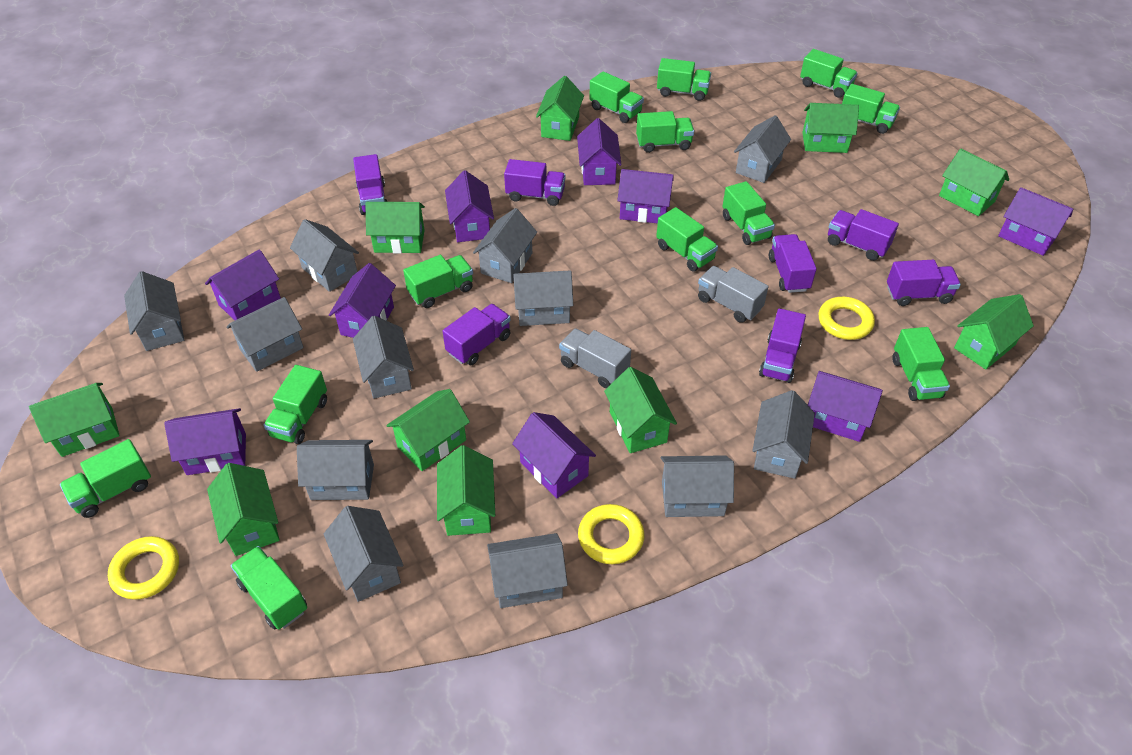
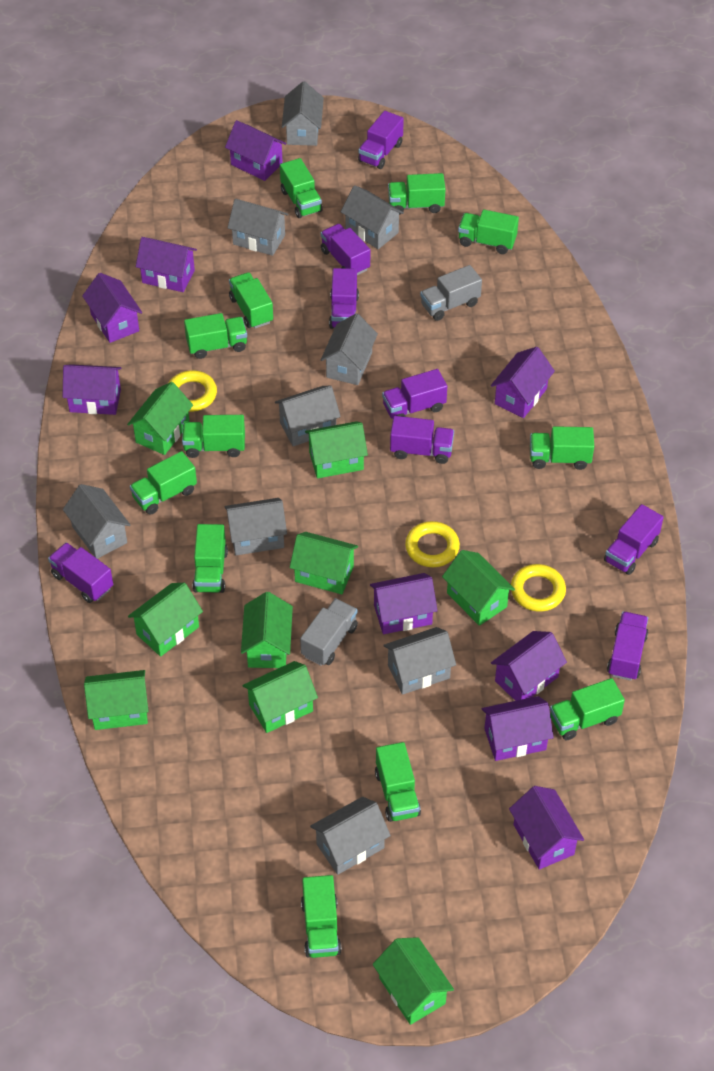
green house: 10 -> 9
grey house: 12 -> 9
purple truck: 7 -> 8

